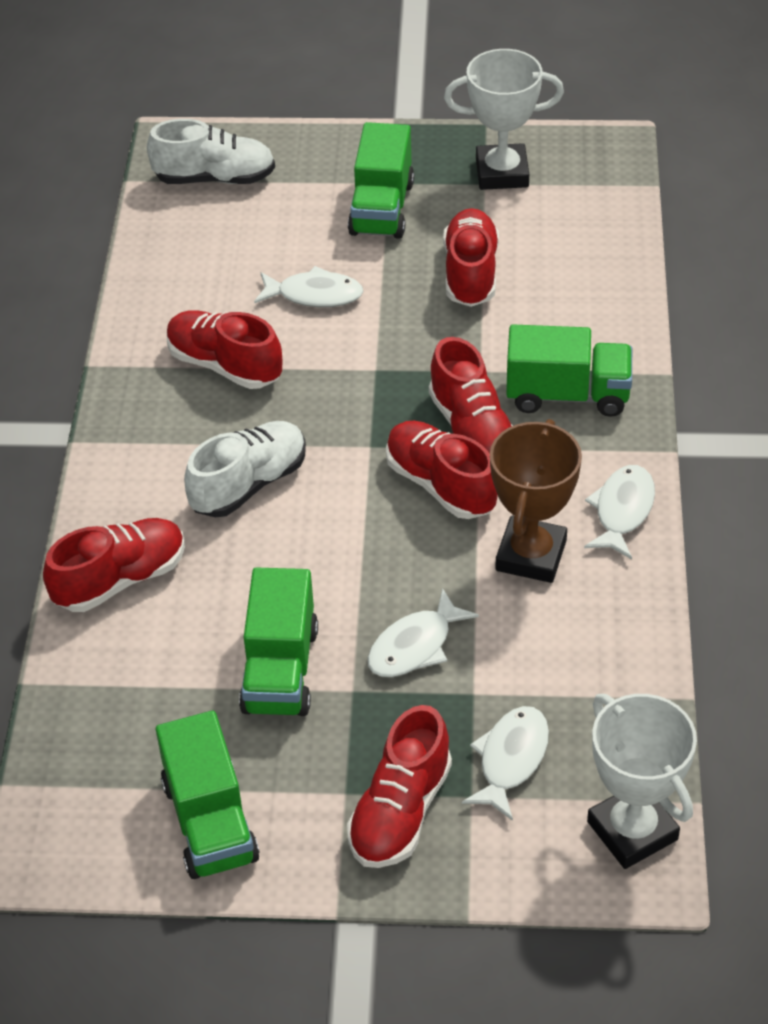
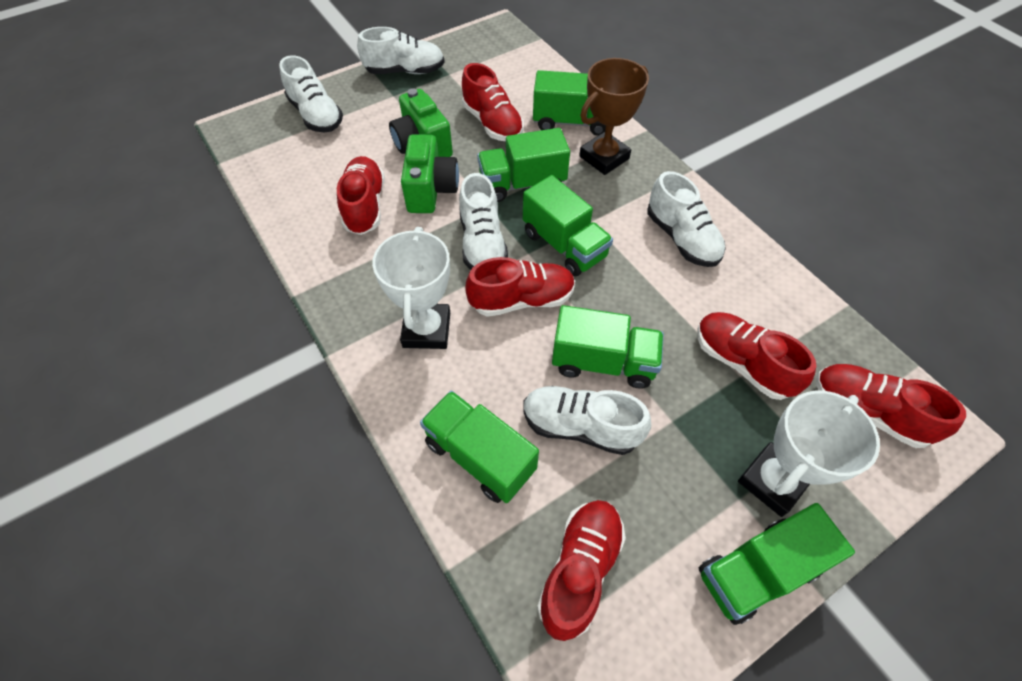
green camera: 0 -> 2
green truck: 4 -> 6
white fish: 4 -> 0
white shoe: 2 -> 5

